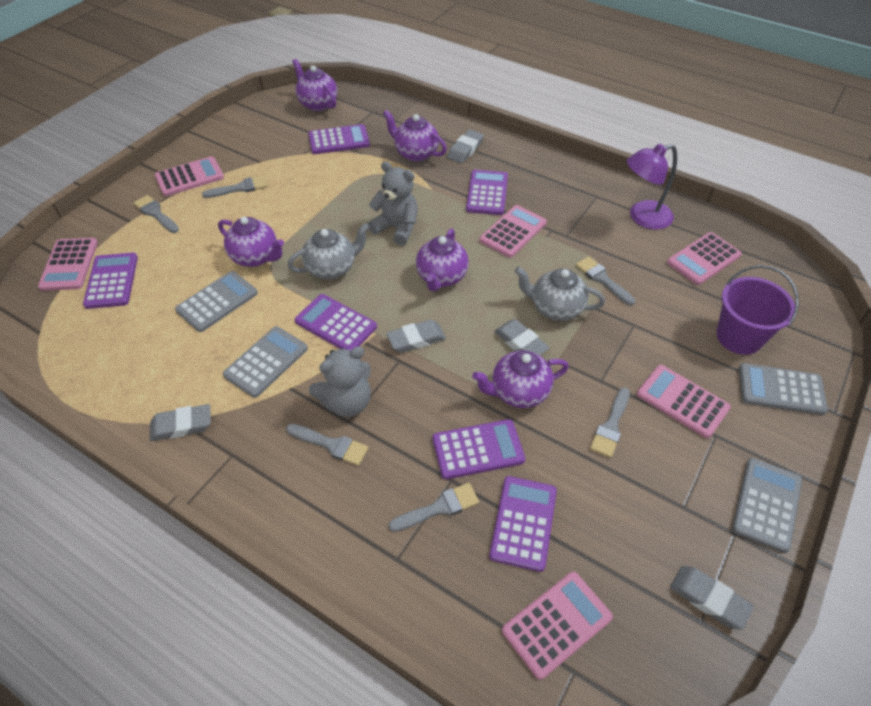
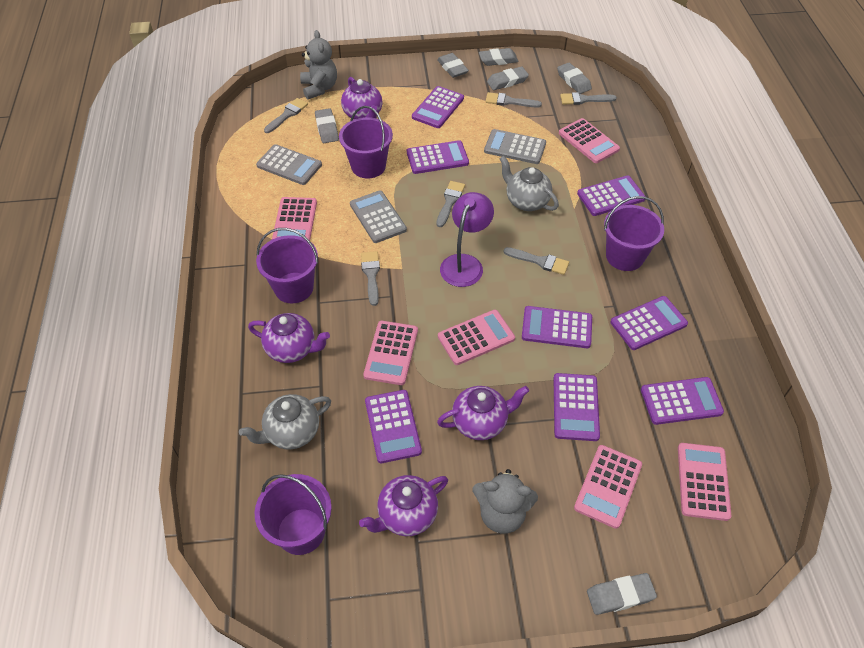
grey calculator: 4 -> 3
grey eraser: 5 -> 6
purple bucket: 1 -> 4
purple calculator: 6 -> 8
purple teapot: 5 -> 4

